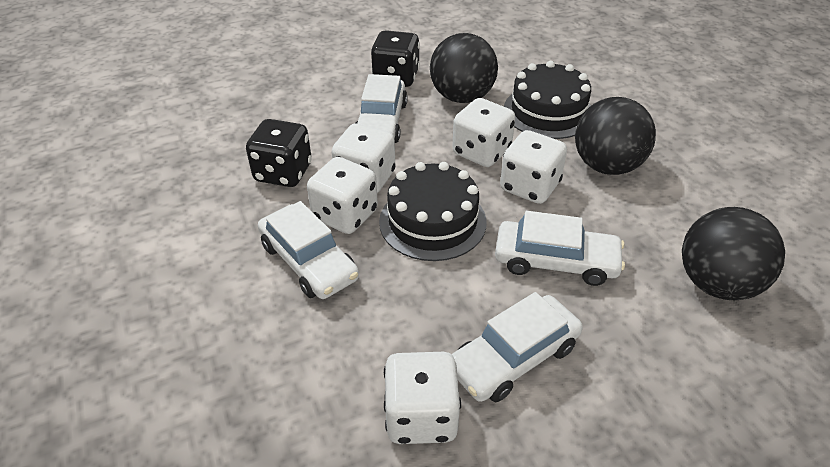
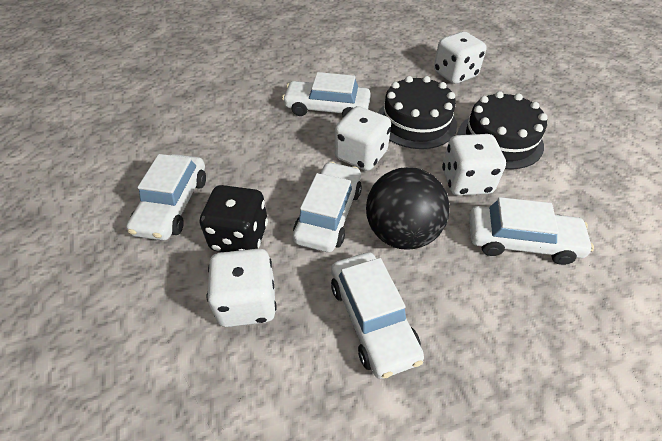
black ball: 3 -> 1
black dice: 2 -> 1
white car: 4 -> 5
white dice: 5 -> 4

